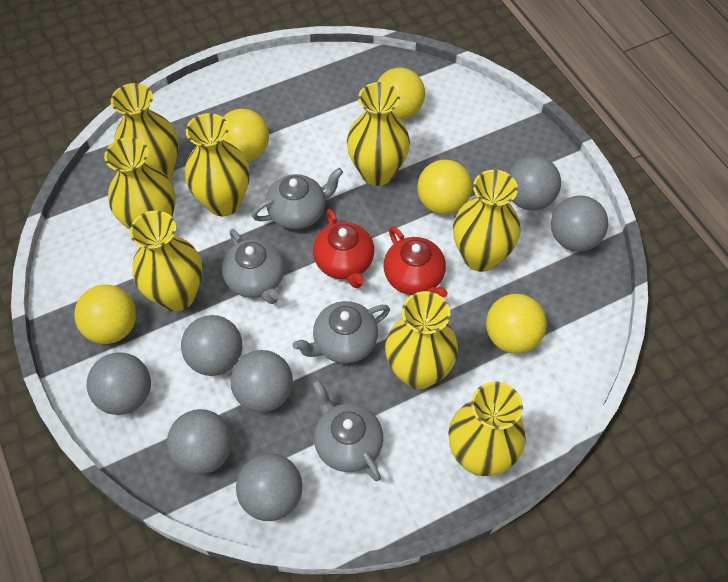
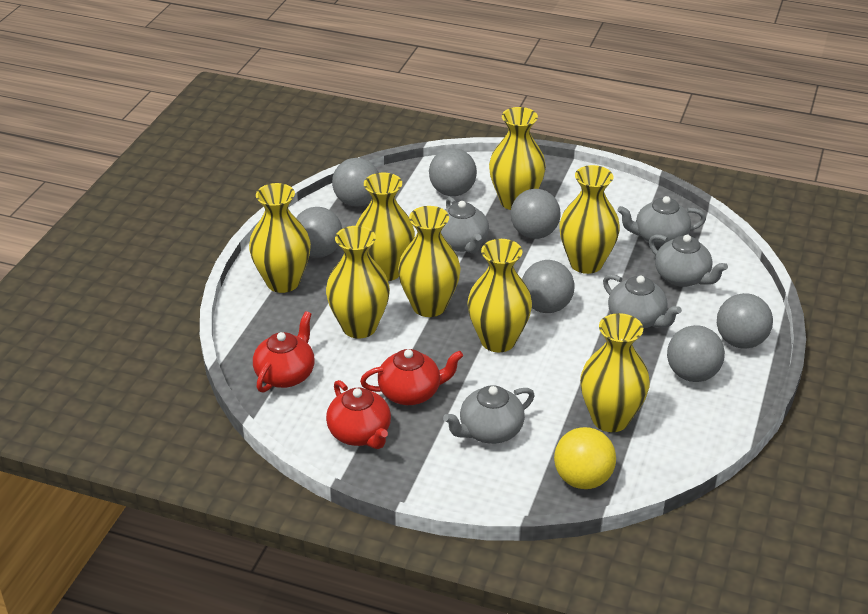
grey teapot: 4 -> 5
red teapot: 2 -> 3
yellow ball: 5 -> 1

